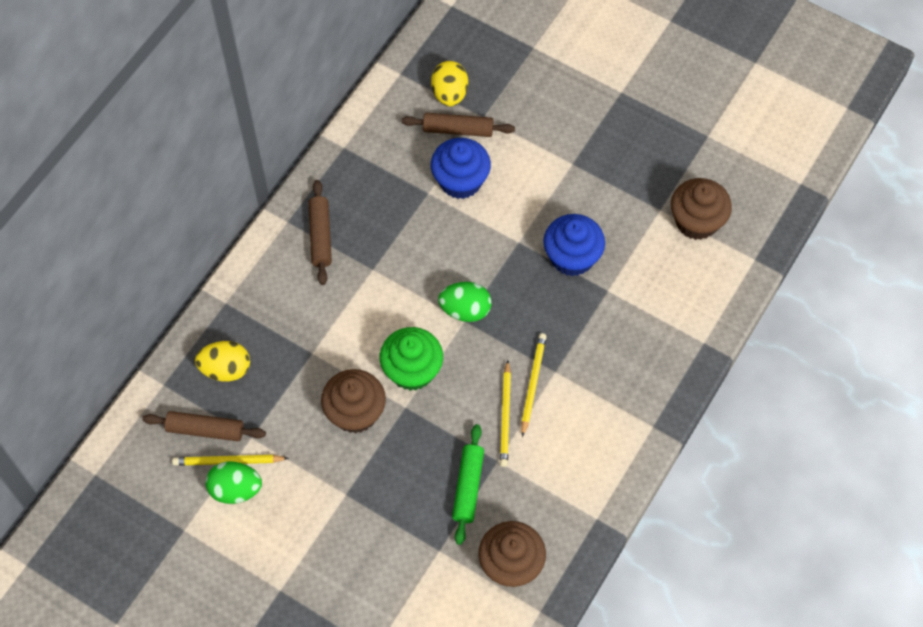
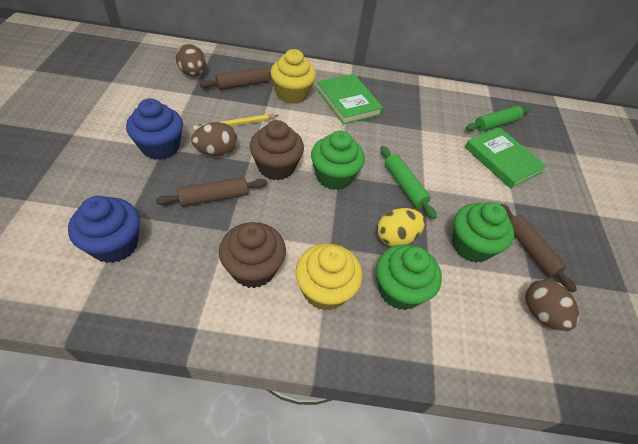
brown cupcake: 3 -> 2
brown egg: 0 -> 3
green book: 0 -> 2
green cupcake: 1 -> 3
green egg: 2 -> 0
green rolling pin: 1 -> 2
yellow cupcake: 0 -> 2
yellow egg: 2 -> 1
yellow pencil: 3 -> 1

